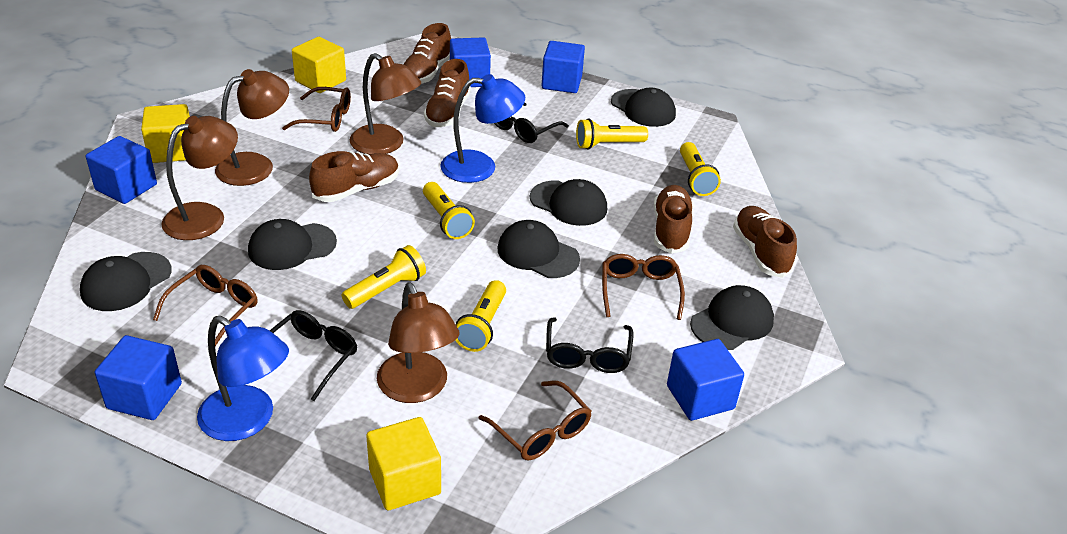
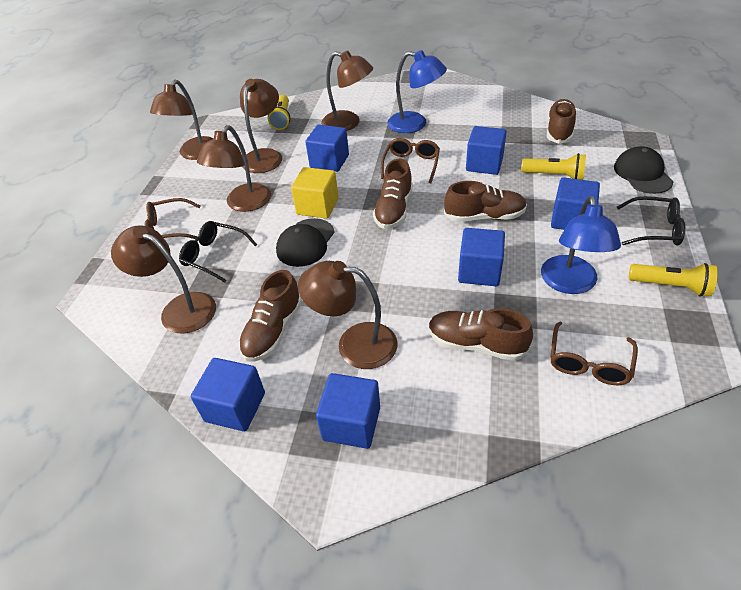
black cap: 6 -> 2
black glasses: 3 -> 2
blue cube: 5 -> 6
brown glasses: 4 -> 3
brown lamp: 4 -> 6
yellow cube: 3 -> 1
yellow flashlight: 5 -> 3

